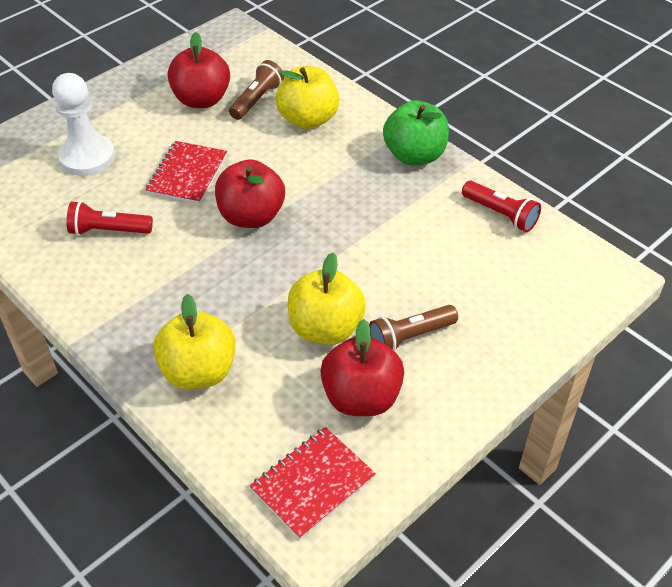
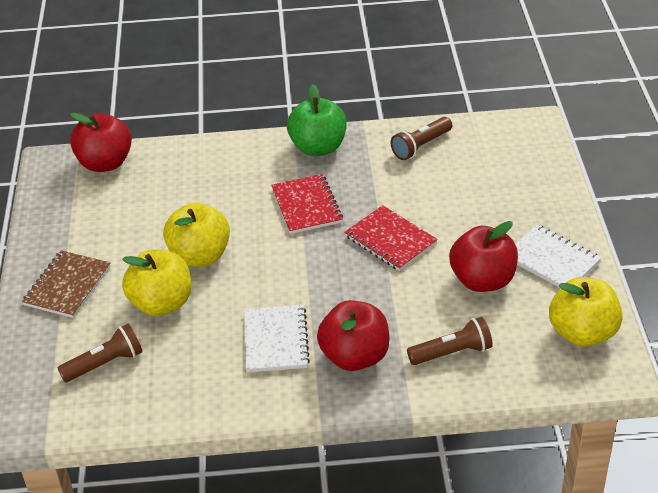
brown flashlight: 2 -> 3
brown notebook: 0 -> 1
red flashlight: 2 -> 0
white notebook: 0 -> 2
white pawn: 1 -> 0

